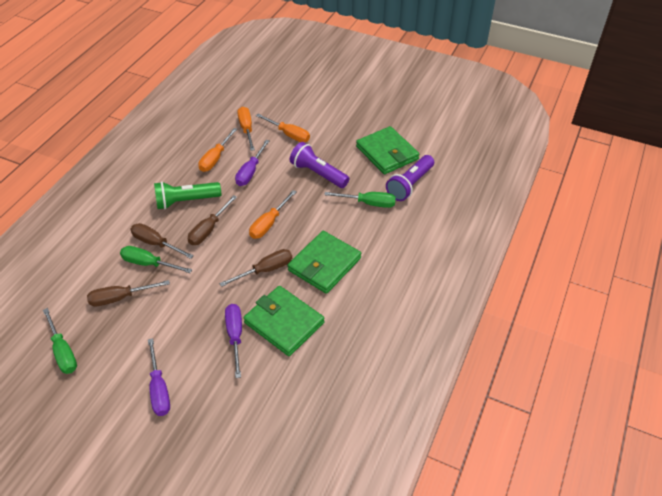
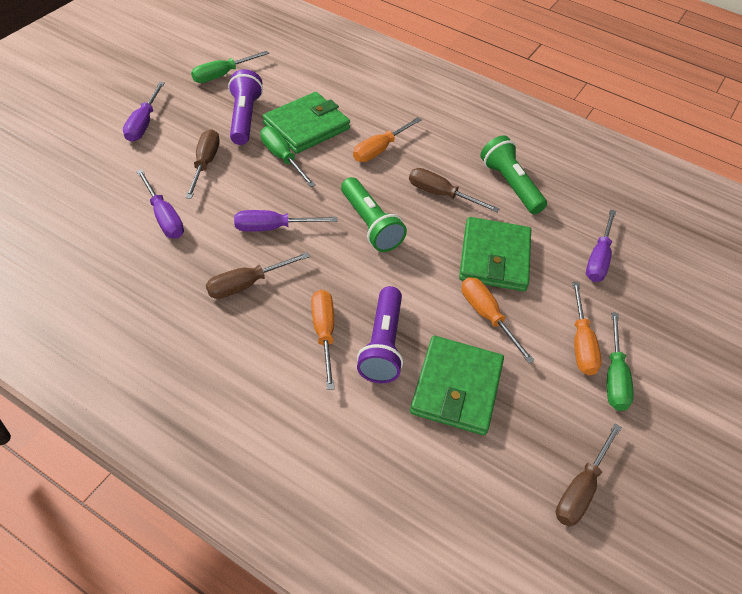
green flashlight: 1 -> 2
purple screwdriver: 3 -> 4

